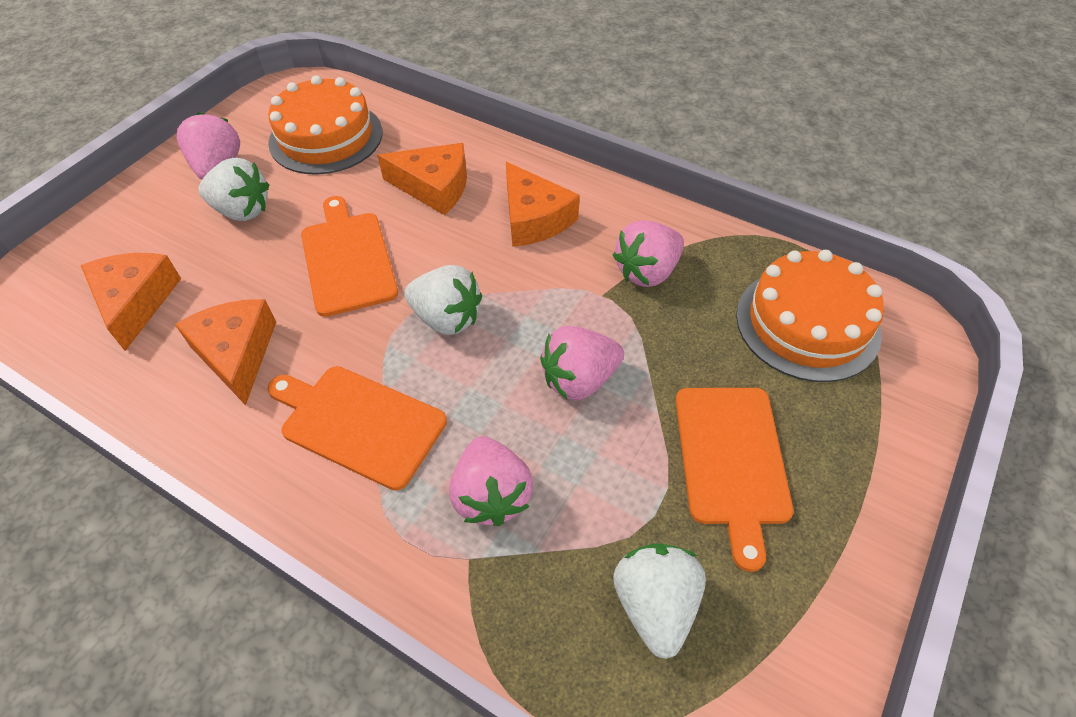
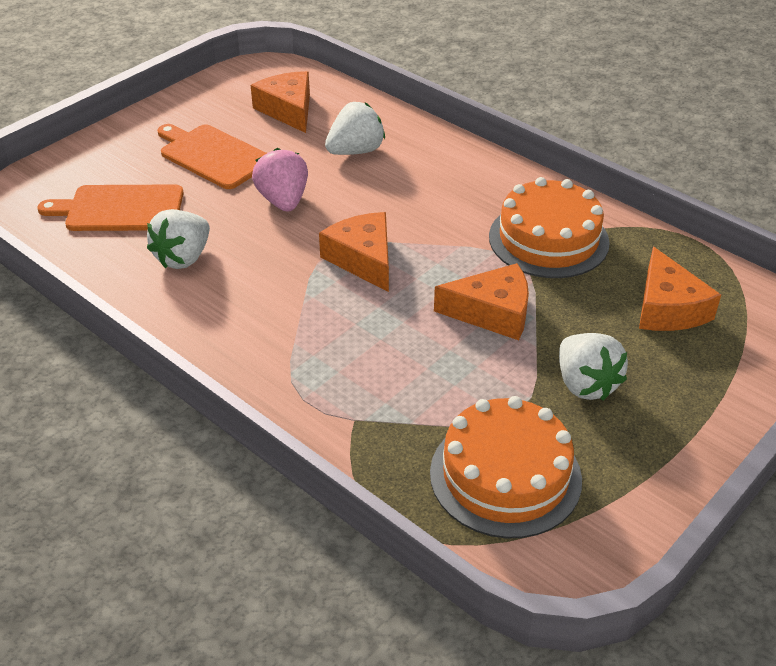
orange cutting board: 3 -> 2
pink strawberry: 4 -> 1

